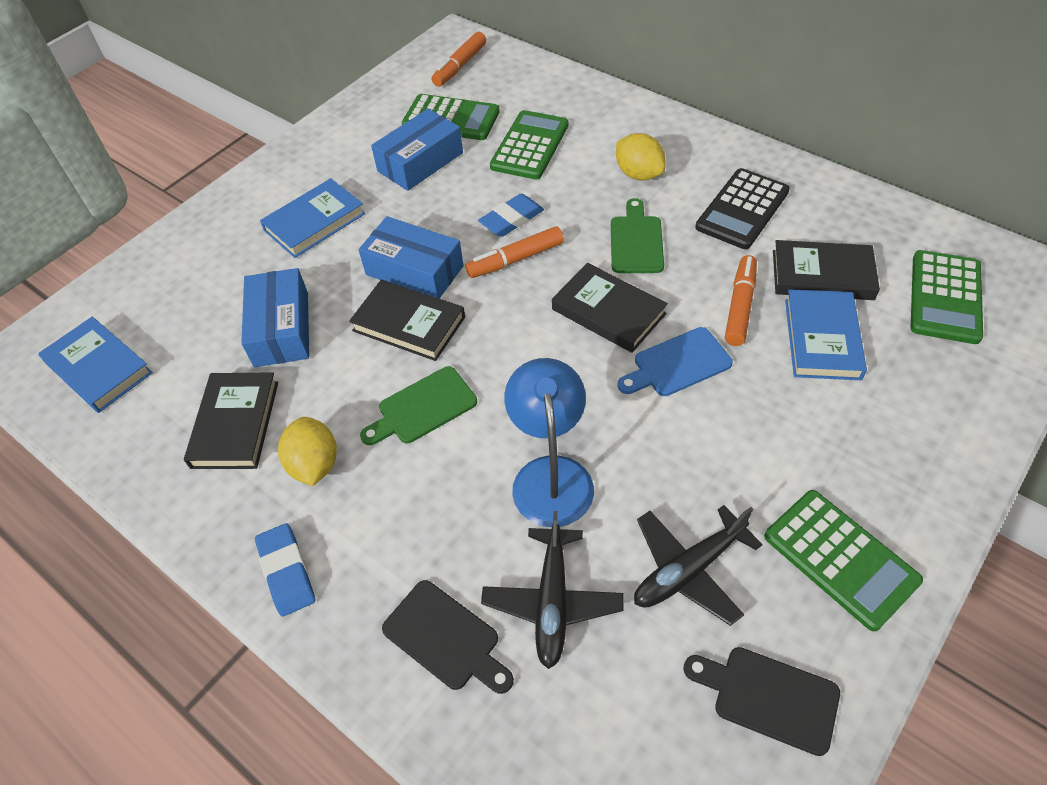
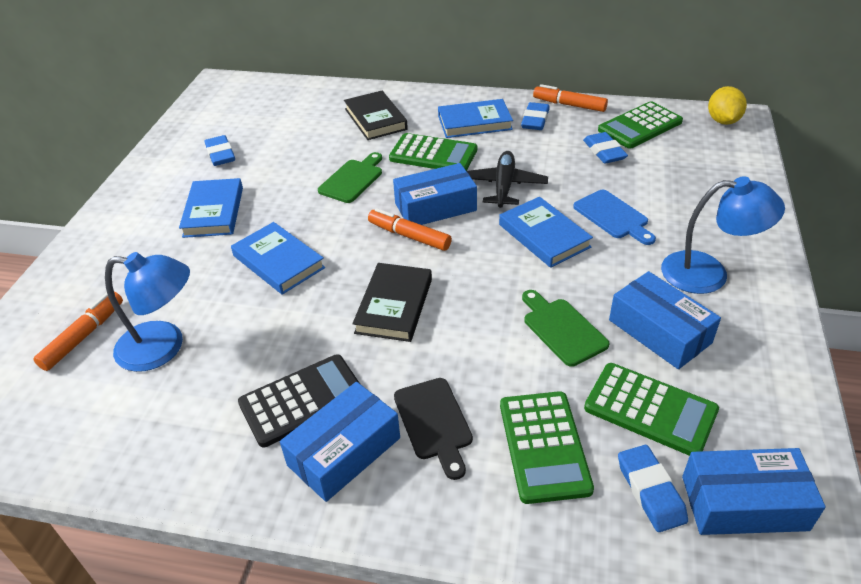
black book: 4 -> 2
black cutting board: 2 -> 1
black plane: 2 -> 1
blue book: 3 -> 4
blue box: 3 -> 4
blue eraser: 2 -> 4
blue lamp: 1 -> 2
yellow lemon: 2 -> 1

